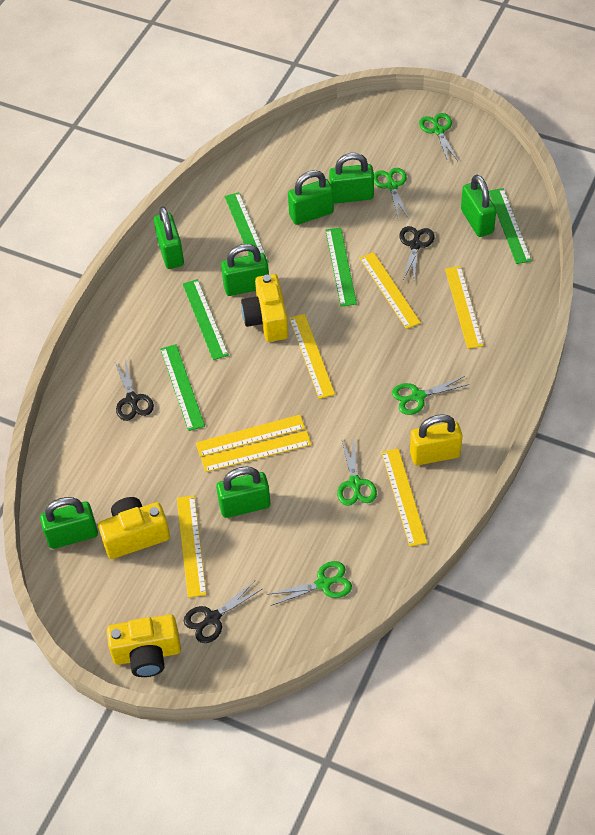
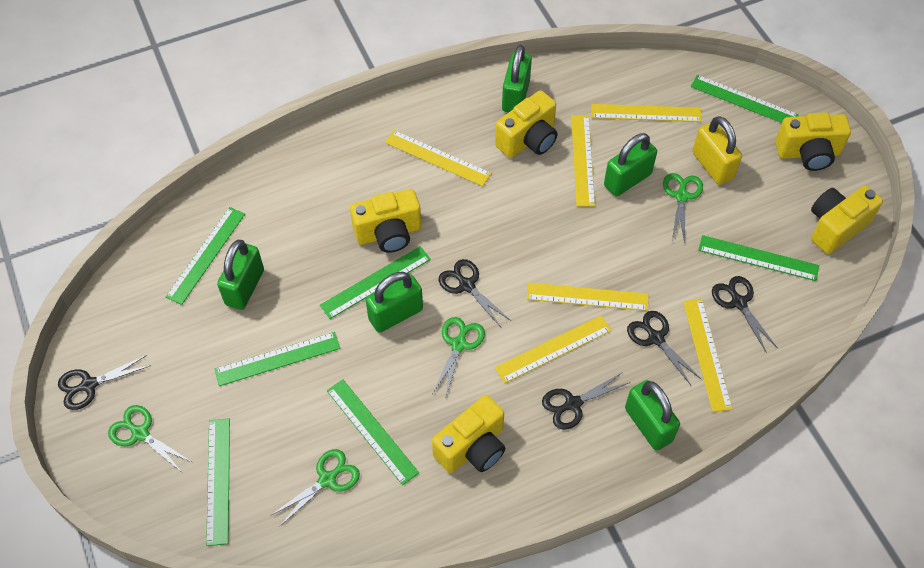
black scissors: 3 -> 5
green padlock: 7 -> 5
green ruler: 5 -> 7
green scissors: 5 -> 4
yellow camera: 3 -> 5
yellow ruler: 7 -> 6

